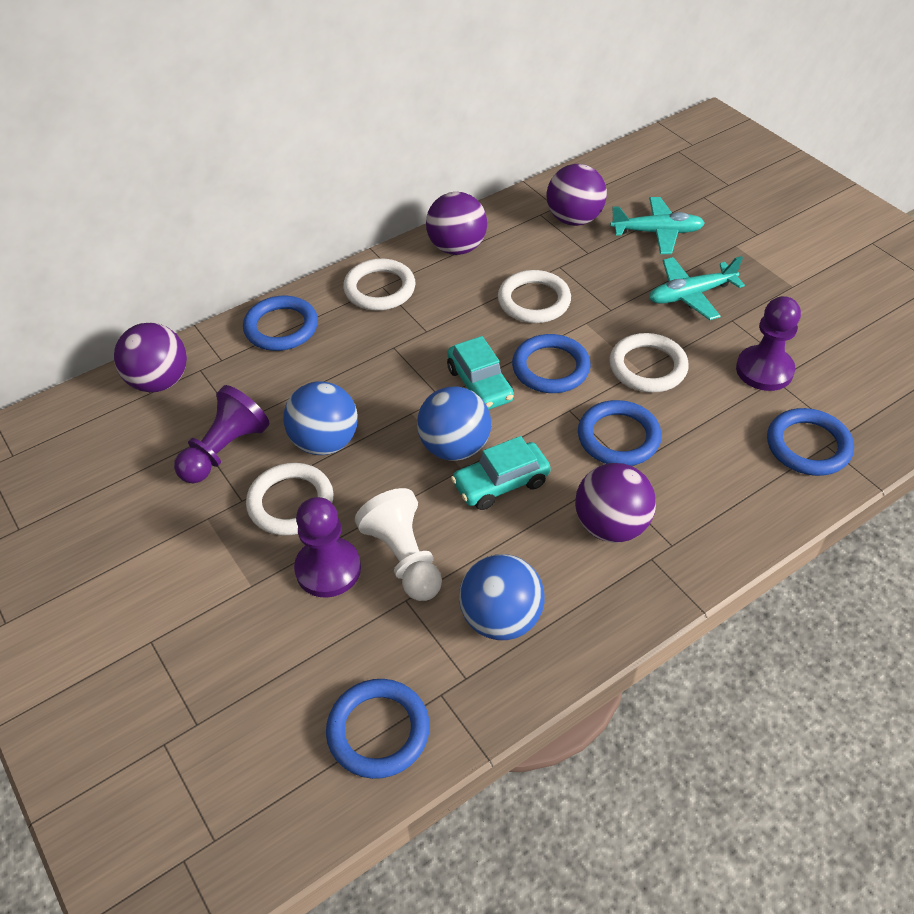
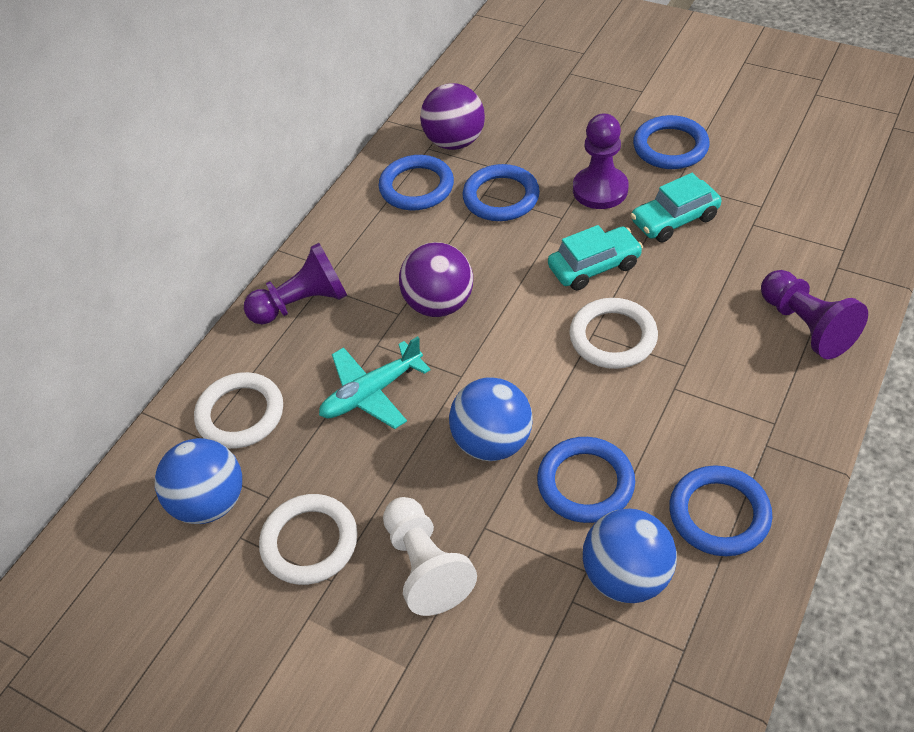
purple ball: 4 -> 2
turquoise plane: 2 -> 1
white ring: 4 -> 3

